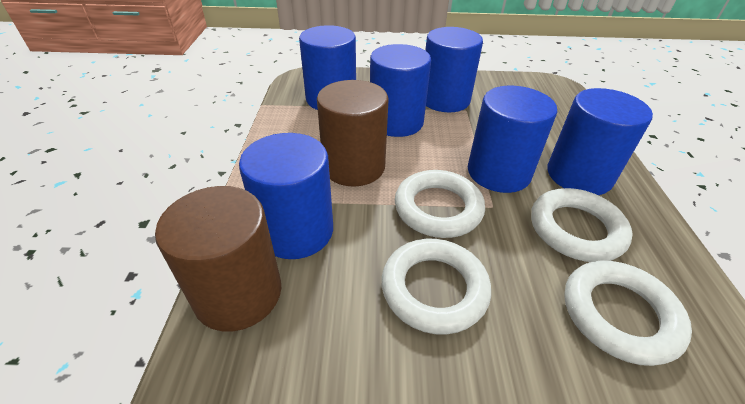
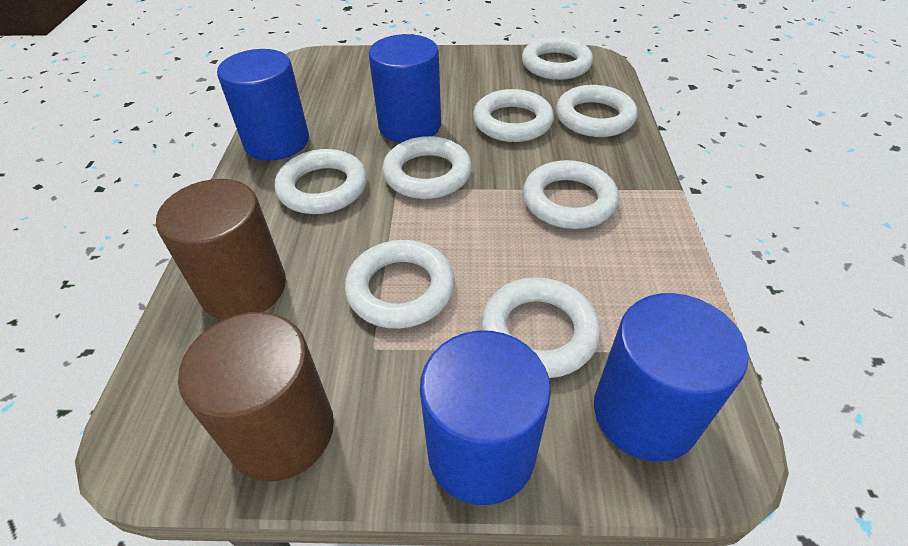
blue cylinder: 6 -> 4
white ring: 4 -> 8

